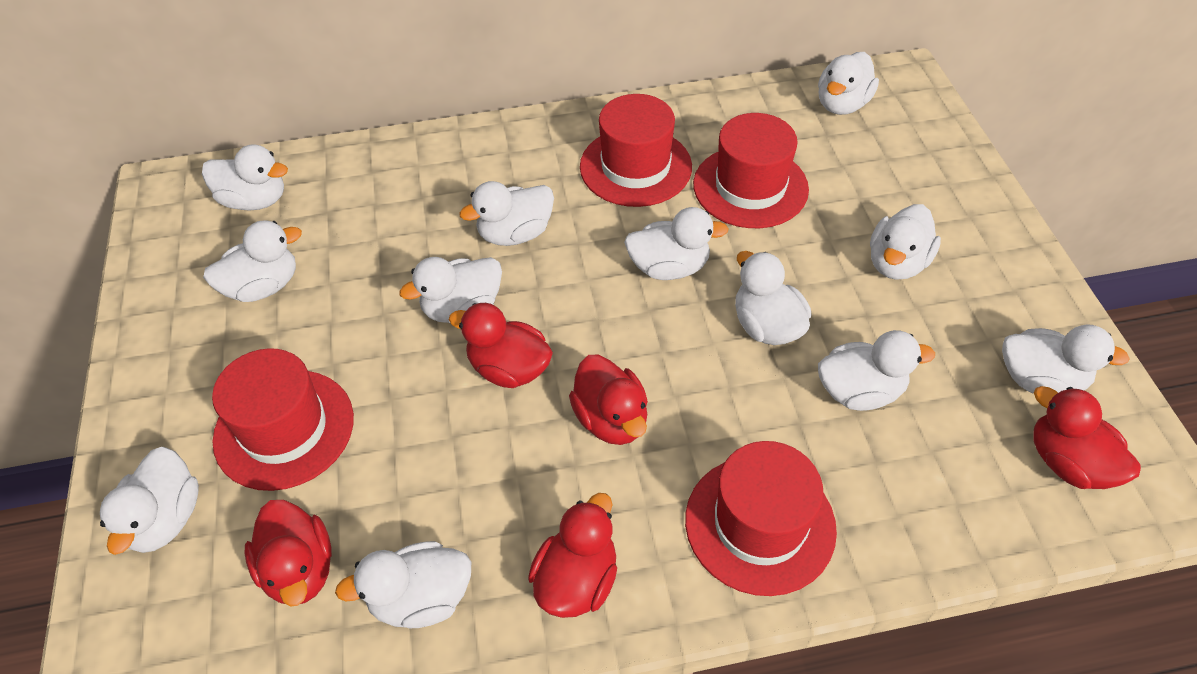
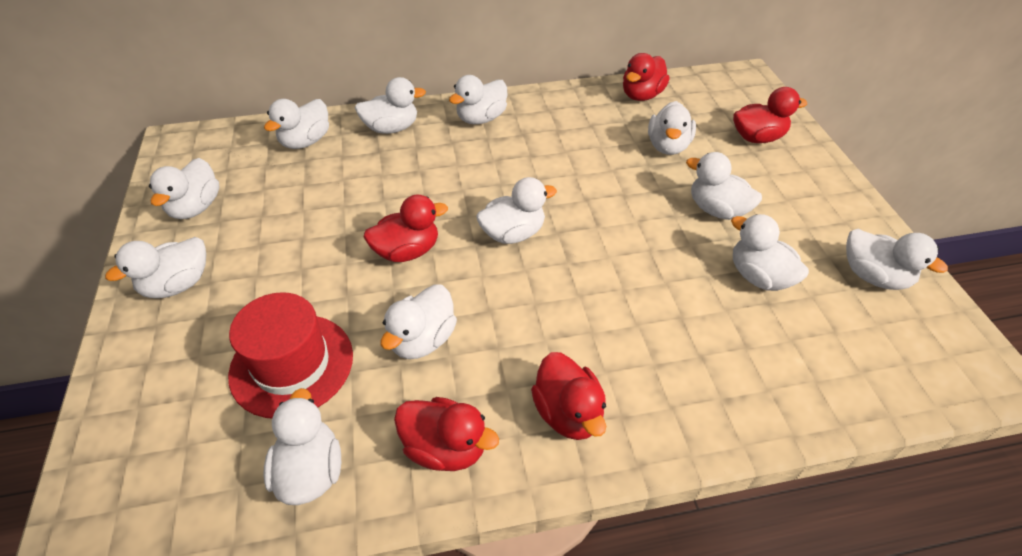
red hat: 4 -> 1

